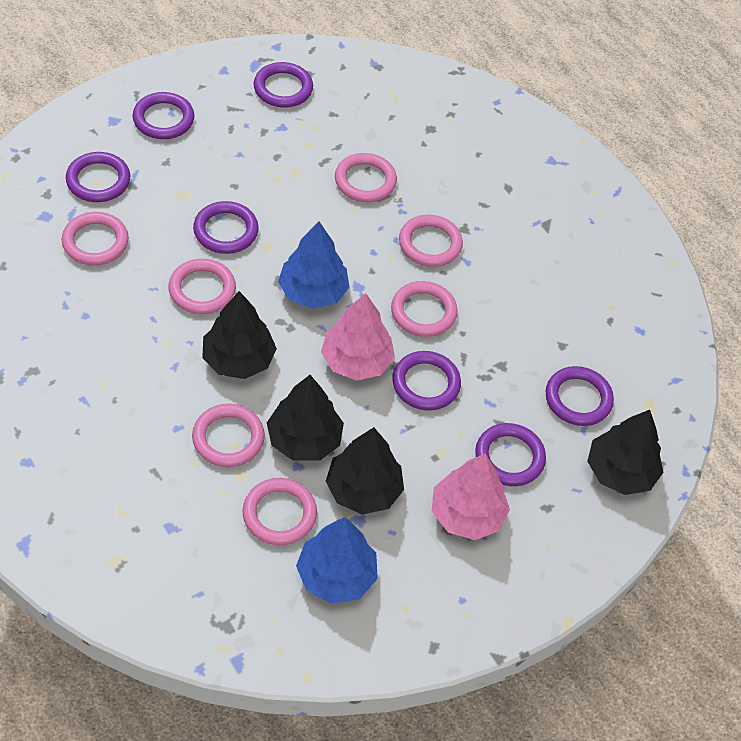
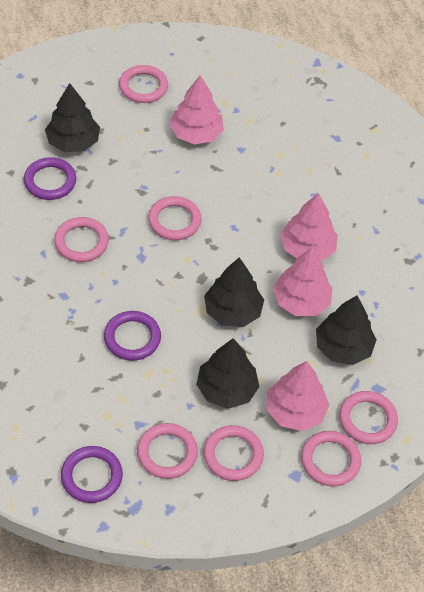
blue tree: 2 -> 0
pink tree: 2 -> 4
purple ring: 7 -> 3

